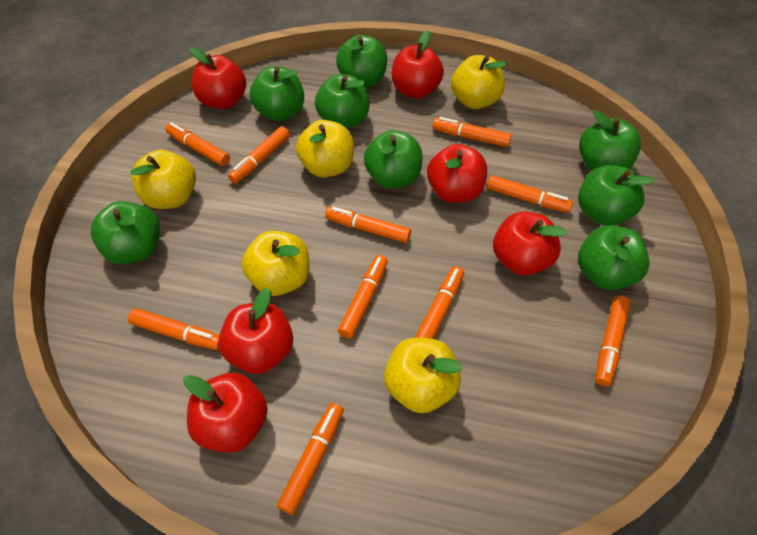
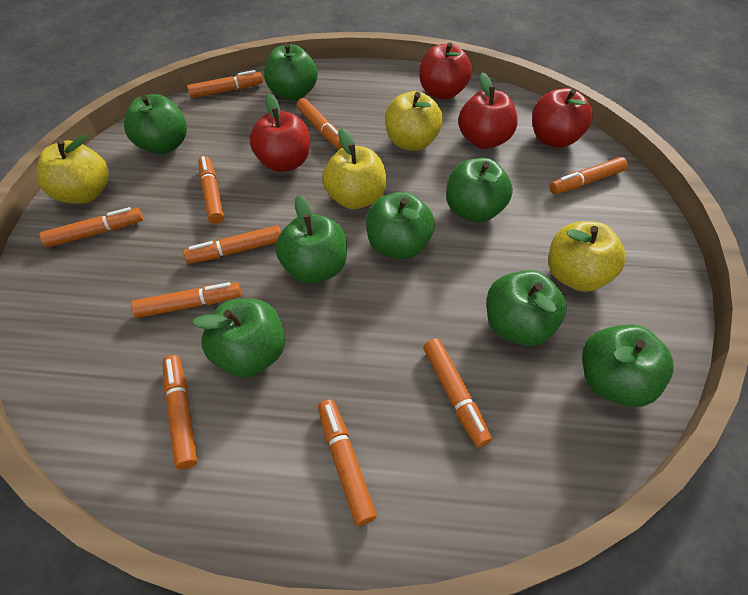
red apple: 6 -> 4
yellow apple: 5 -> 4

